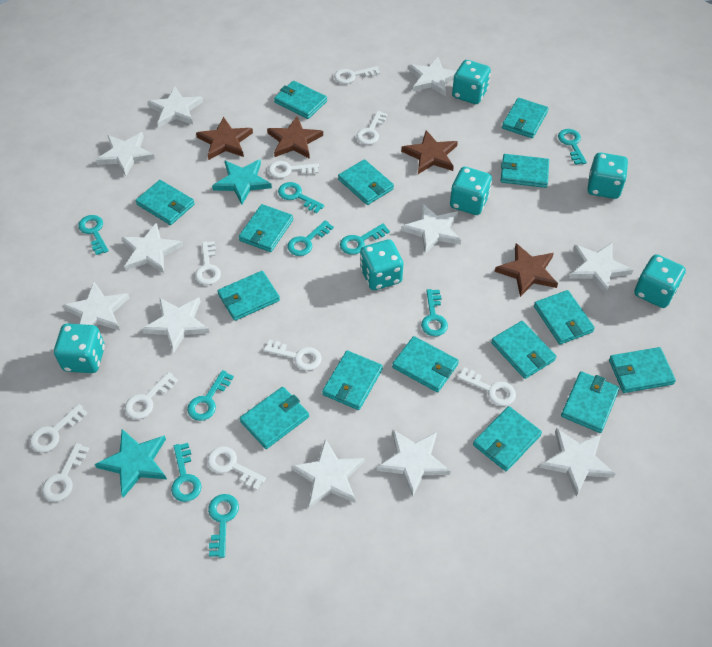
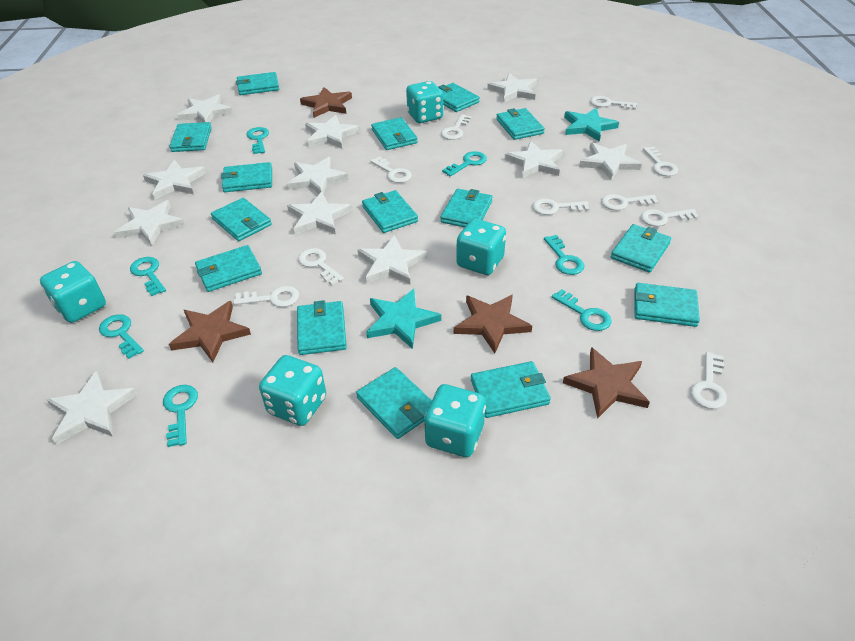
turquoise dice: 6 -> 5
turquoise key: 9 -> 7

